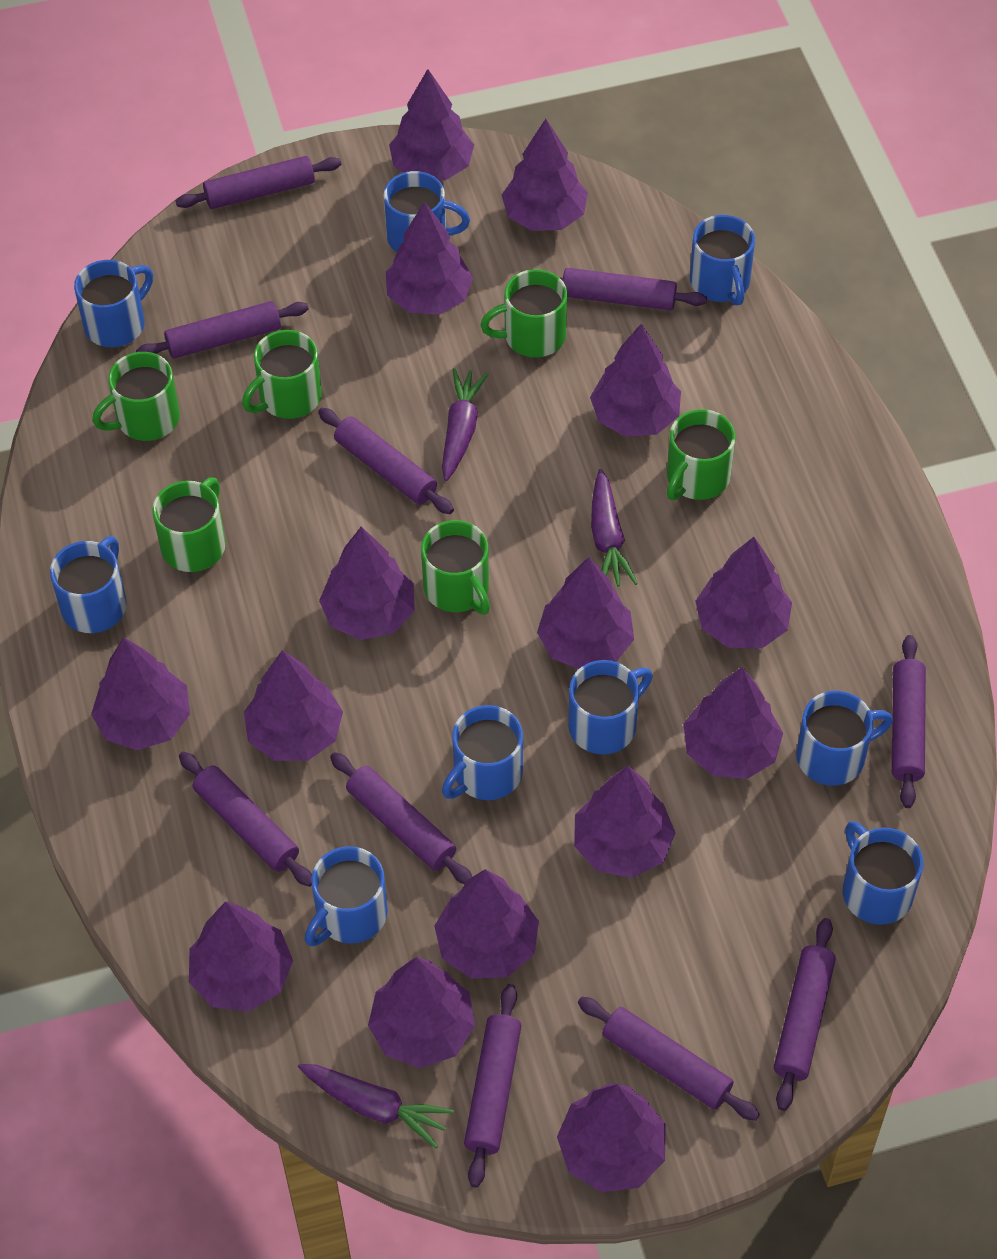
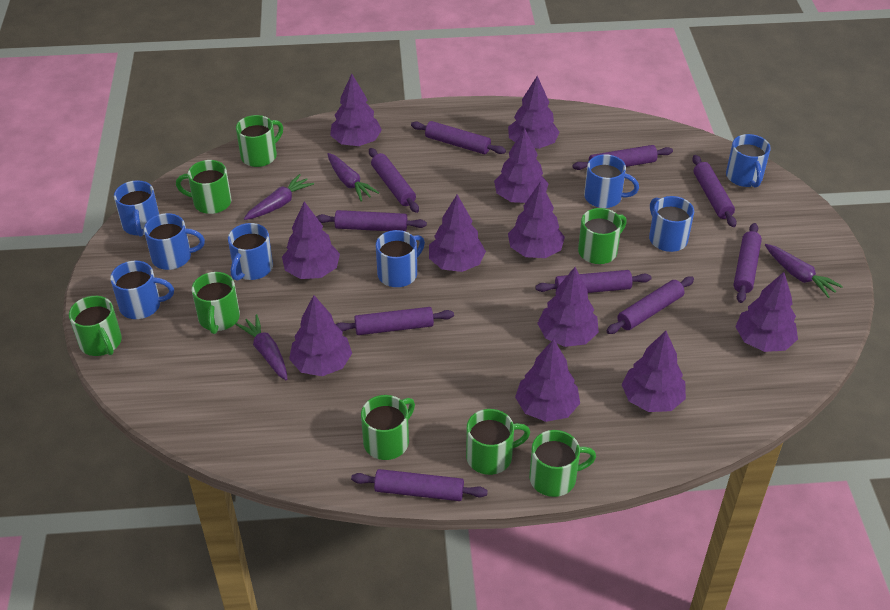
blue mug: 9 -> 8
green mug: 6 -> 8
purple carrot: 3 -> 4
purple tree: 15 -> 11

